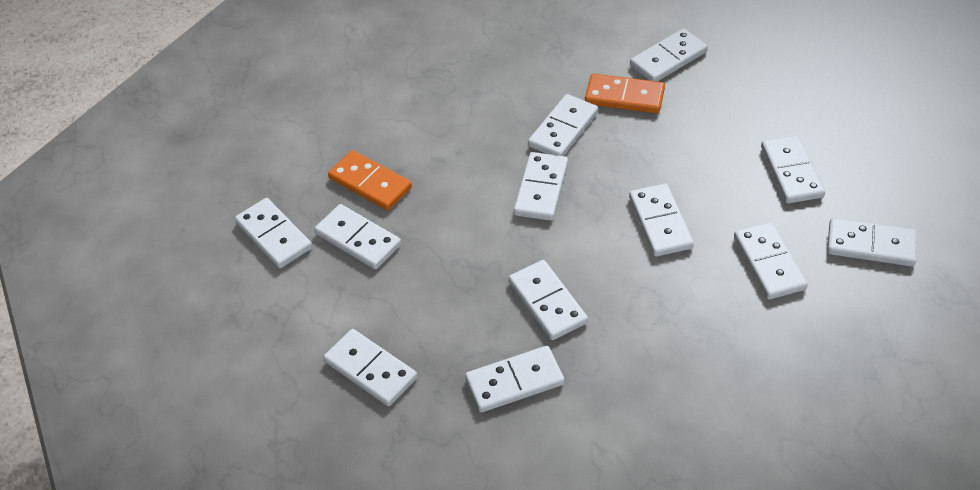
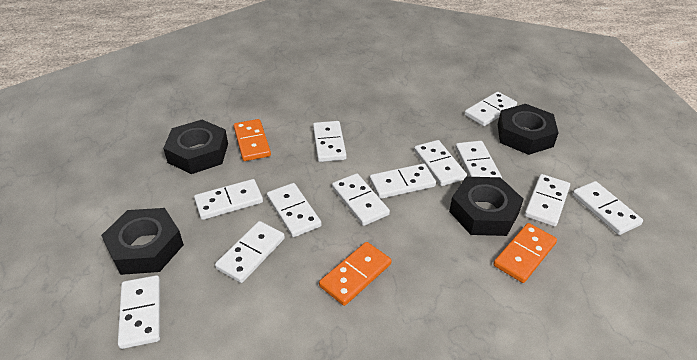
black nut: 0 -> 4
orange domino: 2 -> 3

